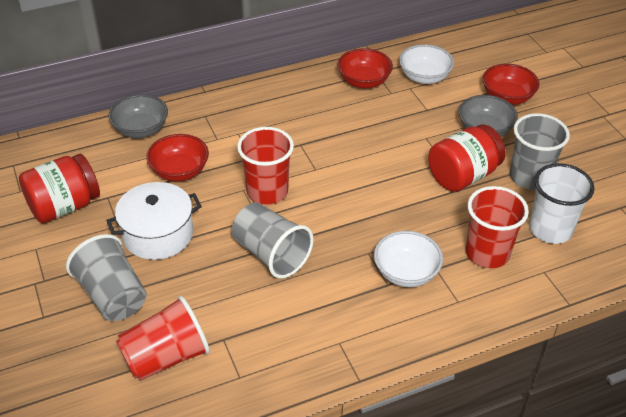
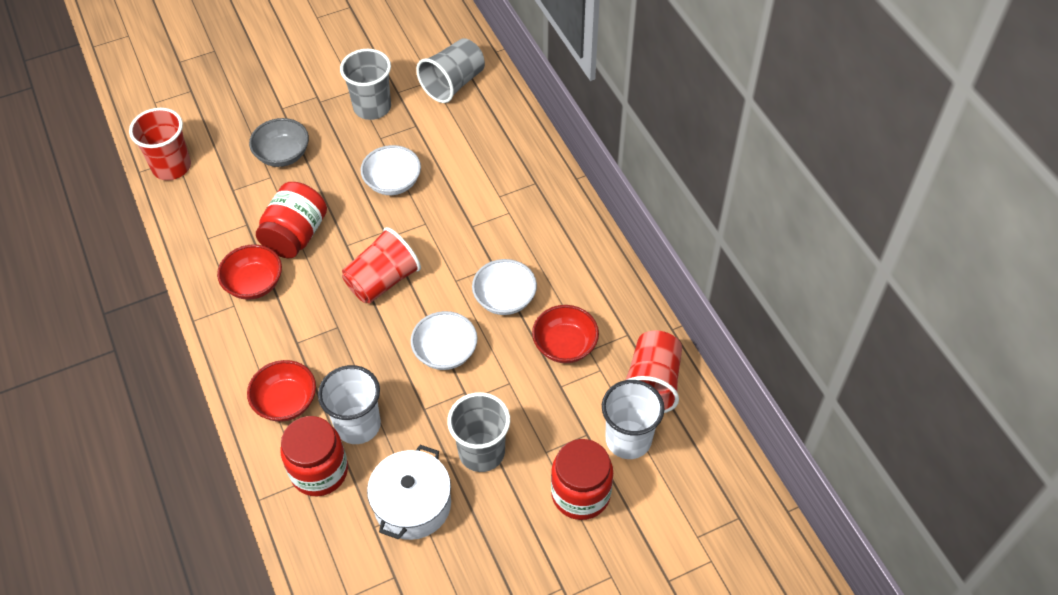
grey bowl: 2 -> 1
red jar: 2 -> 3
white bowl: 2 -> 3
white cup: 1 -> 2

